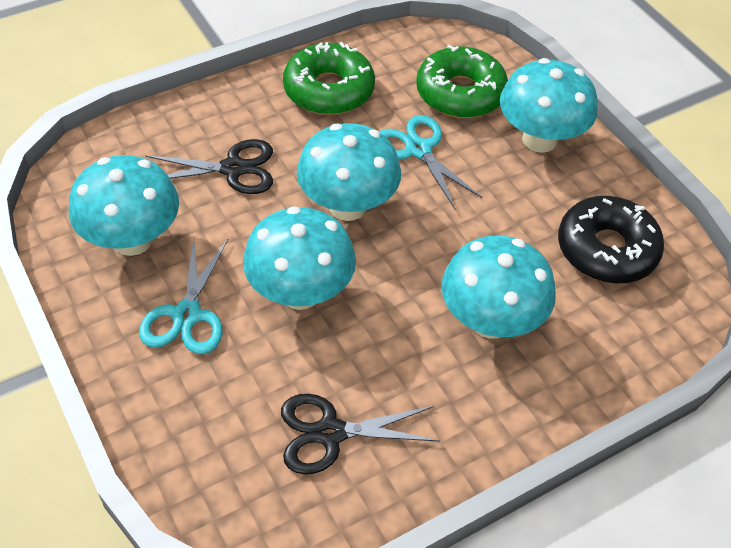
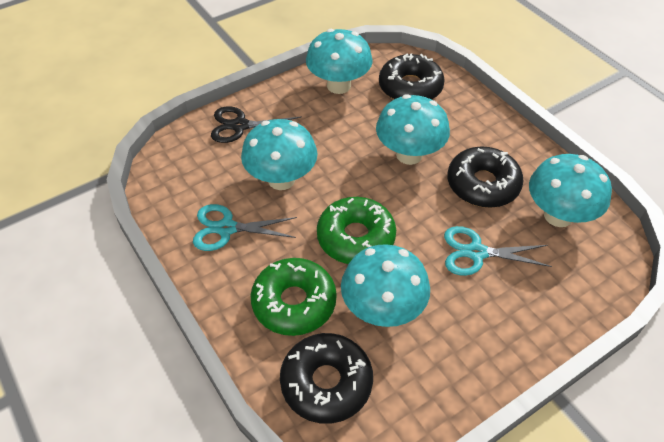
black donut: 1 -> 3
black scissors: 2 -> 1

